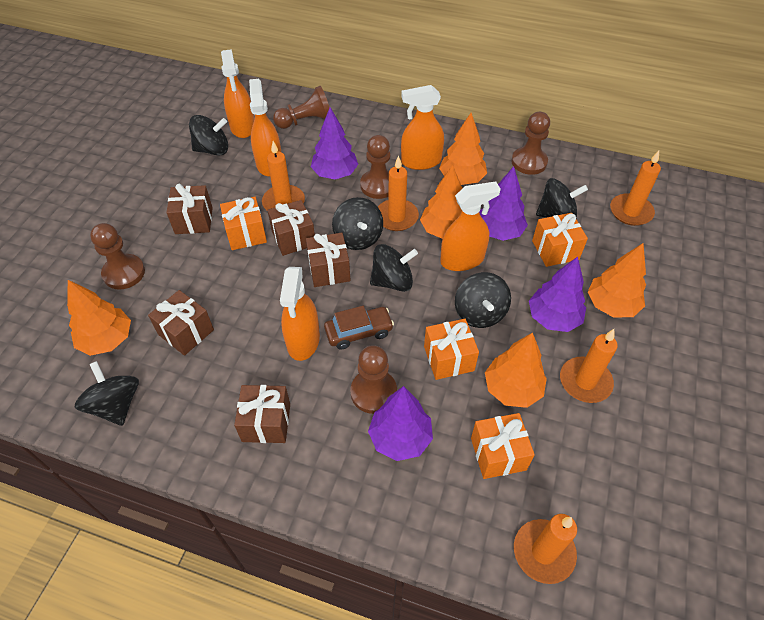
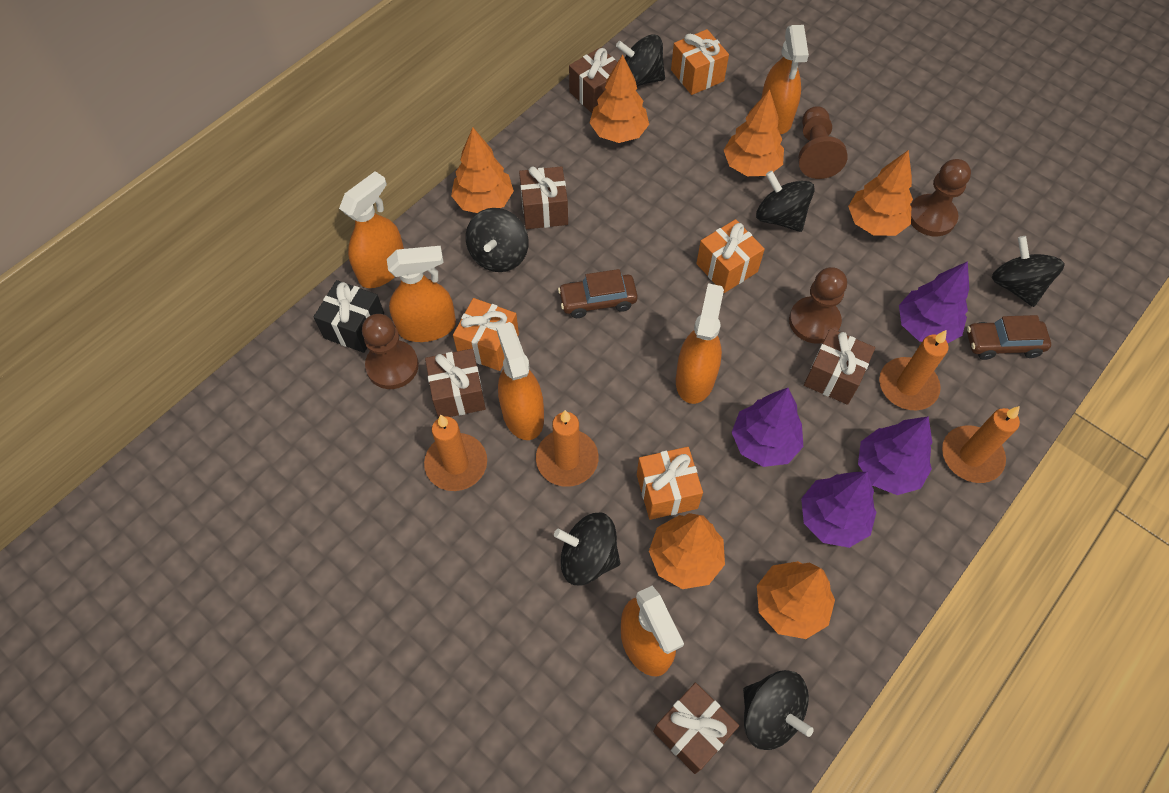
black gift: 0 -> 1
brown car: 1 -> 2
brown pawn: 5 -> 4
orange candle: 5 -> 4
orange spray bottle: 5 -> 6
orange tree: 5 -> 6

